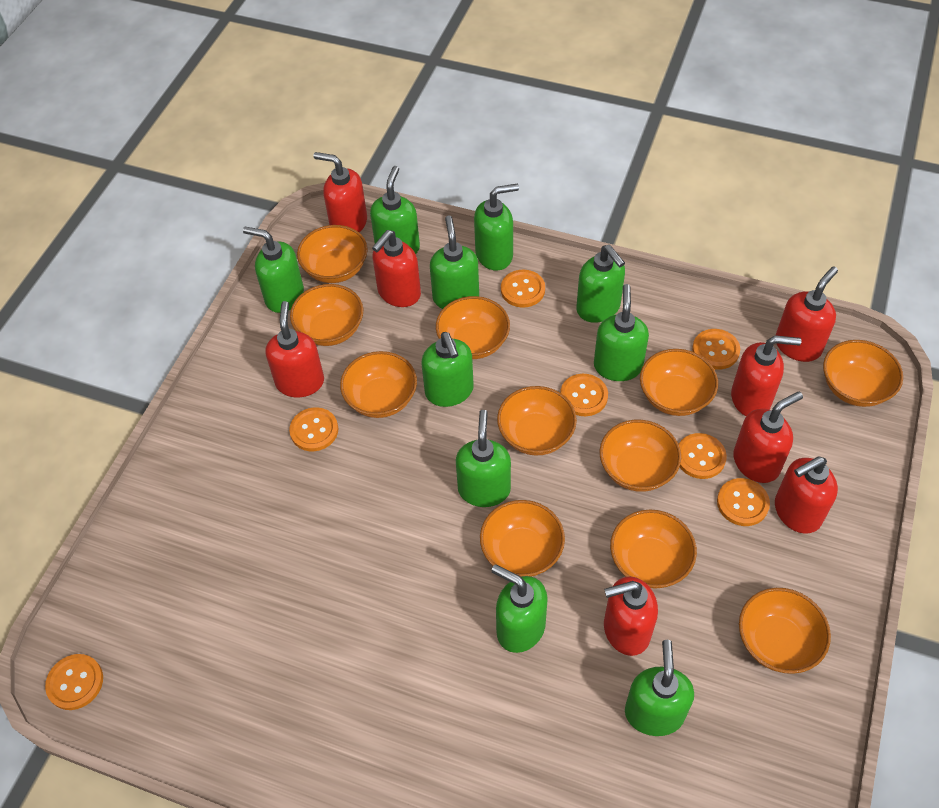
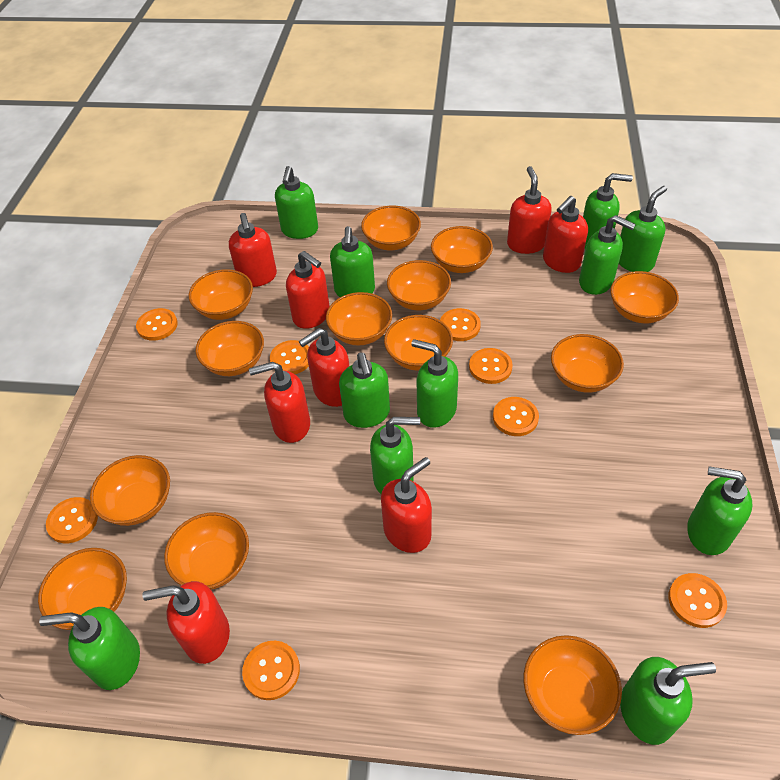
green soap dispenser: 10 -> 11
orange bowl: 11 -> 13
orange button: 7 -> 8

